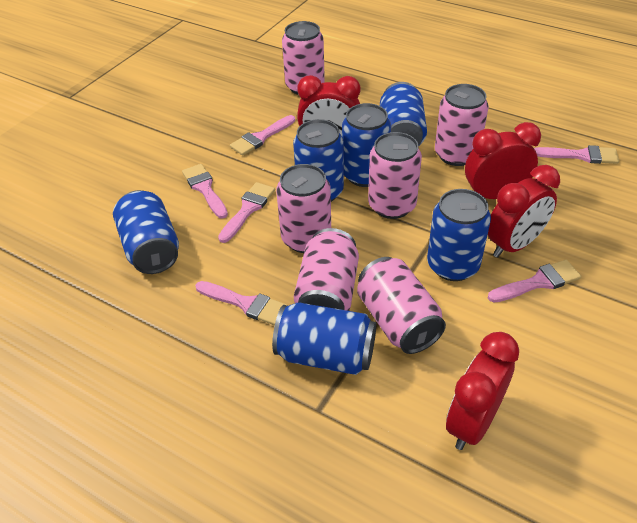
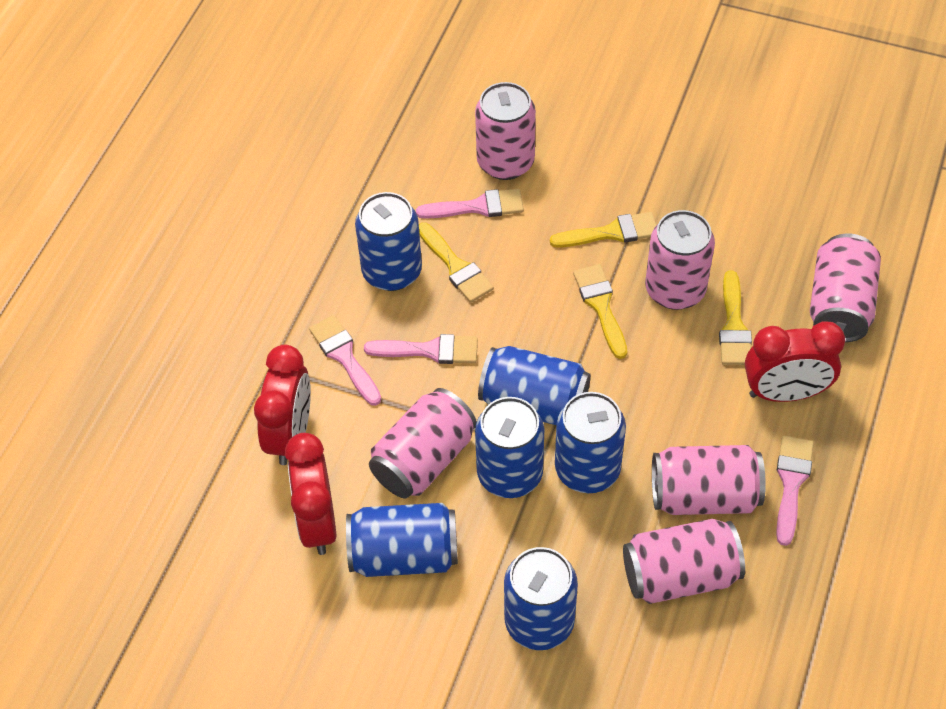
pink brush: 6 -> 4
red clock: 4 -> 3
yellow brush: 0 -> 4

